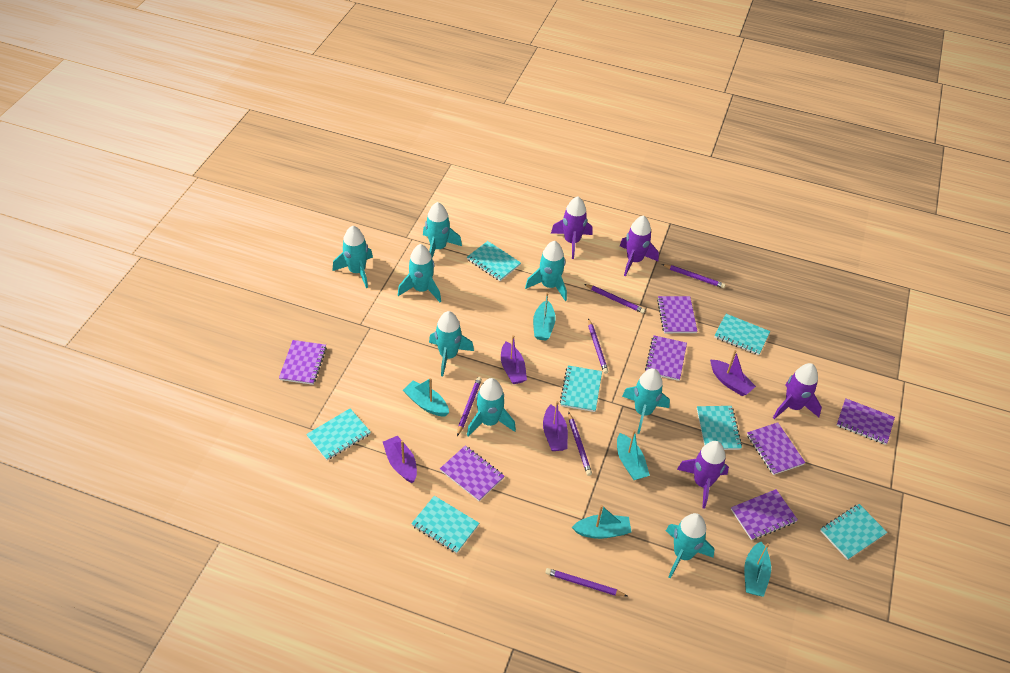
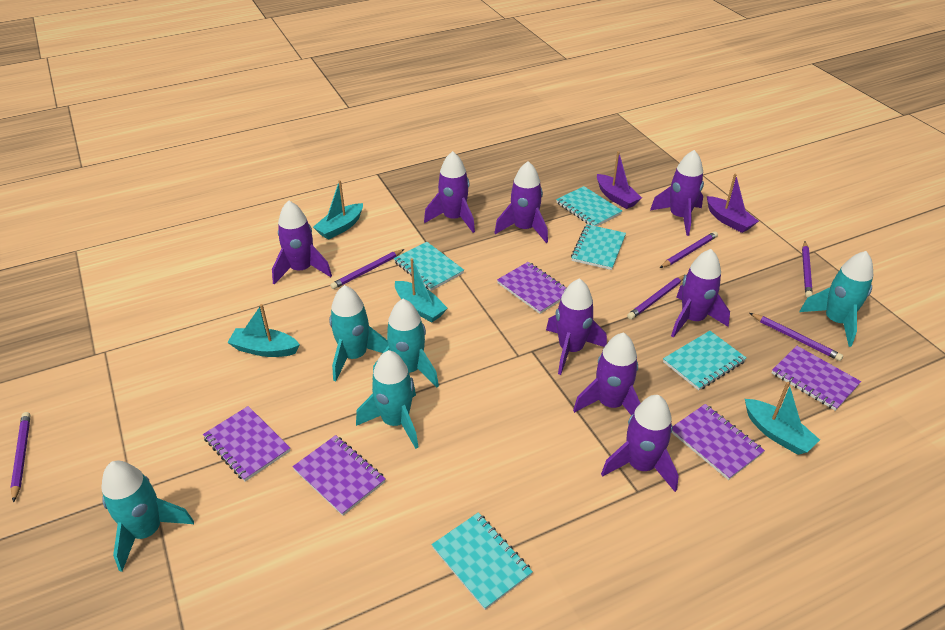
purple boat: 4 -> 2
purple notebook: 7 -> 5
purple rocket: 4 -> 8
turquoise boat: 5 -> 4
turquoise notebook: 7 -> 5
turquoise rocket: 8 -> 5

